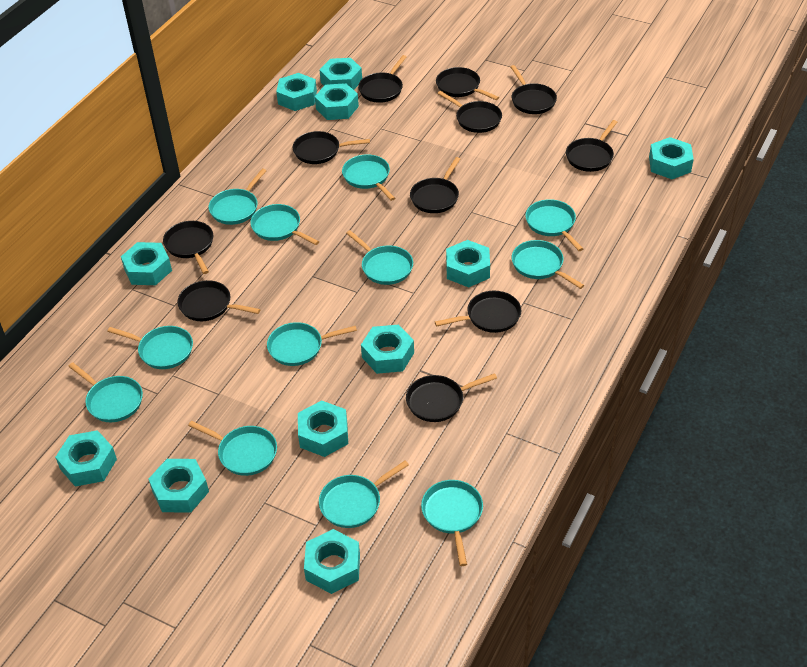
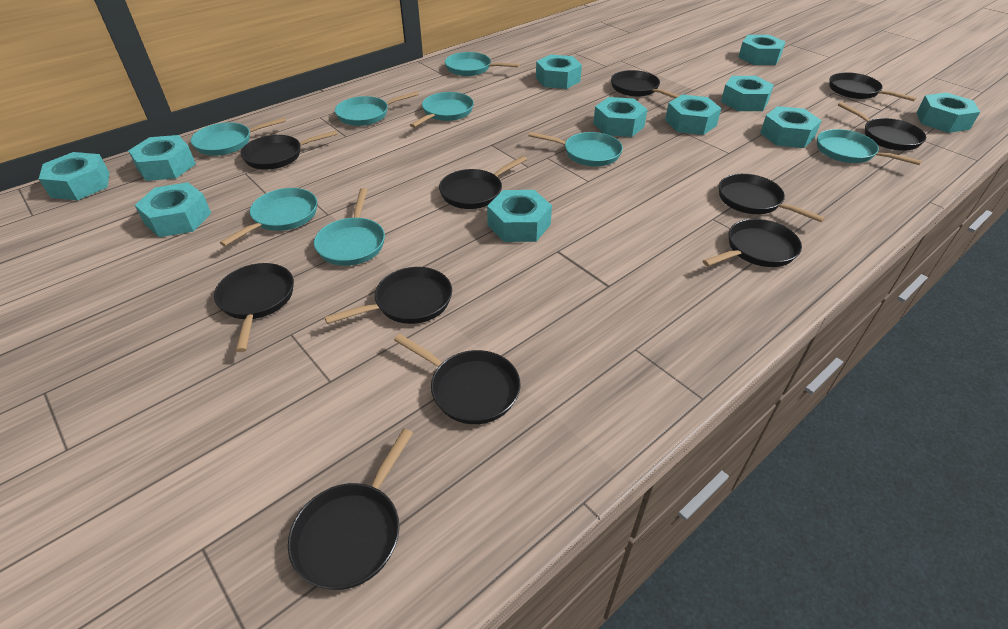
turquoise pan: 12 -> 8

